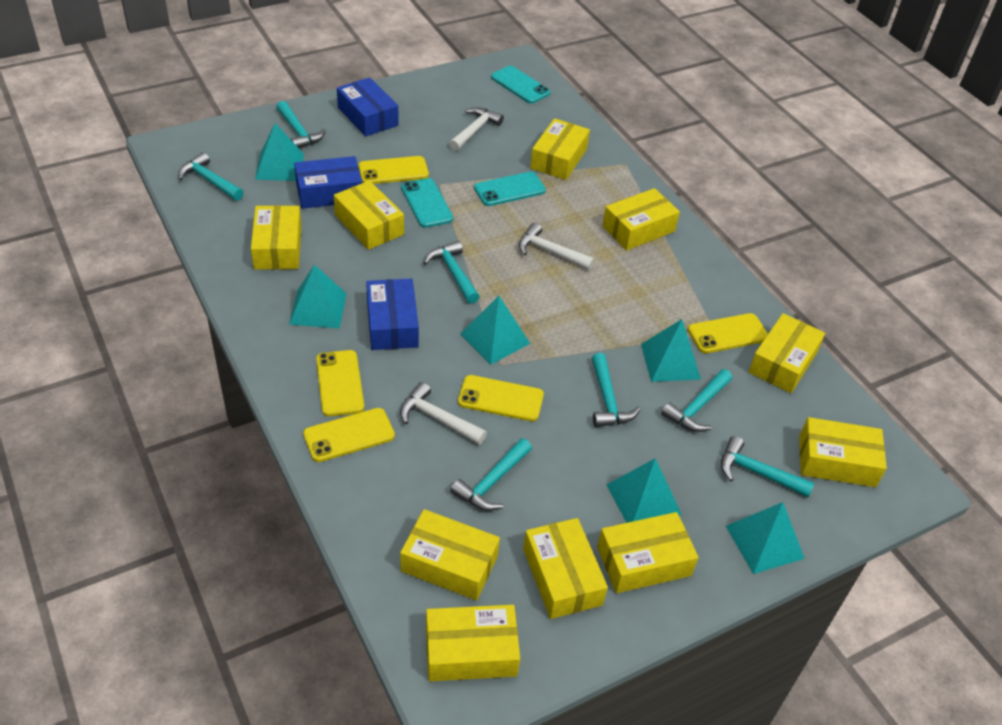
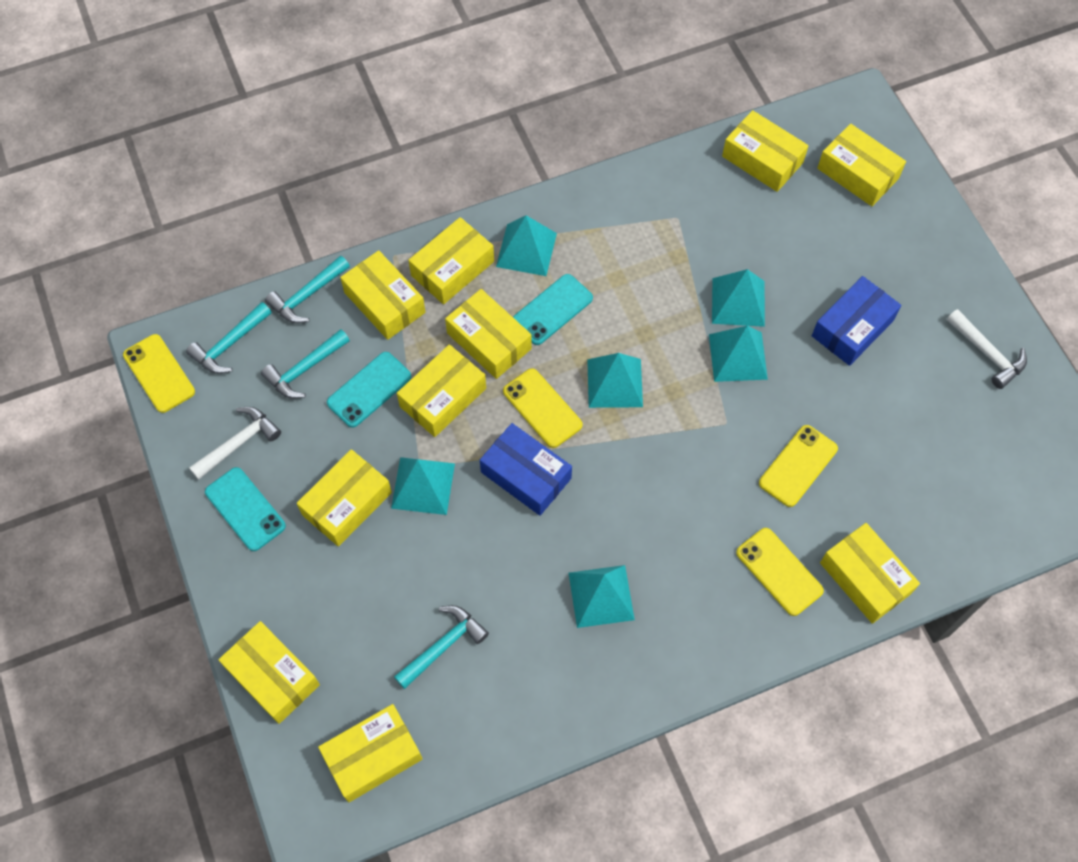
blue box: 3 -> 2
turquoise hammer: 7 -> 4
white hammer: 3 -> 2
yellow phone: 5 -> 4

